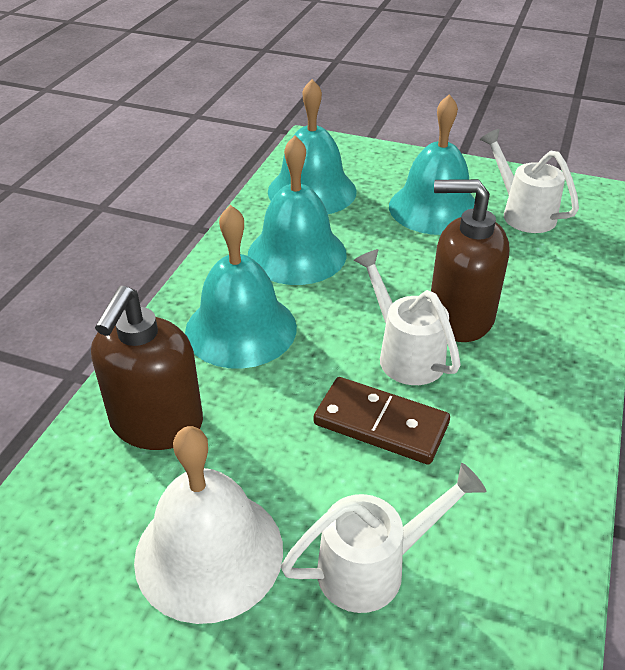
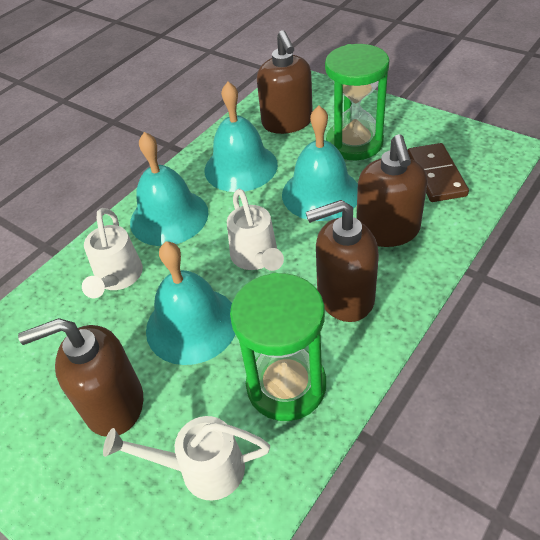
brown soap dispenser: 2 -> 4
green hourglass: 0 -> 2
white bell: 1 -> 0

